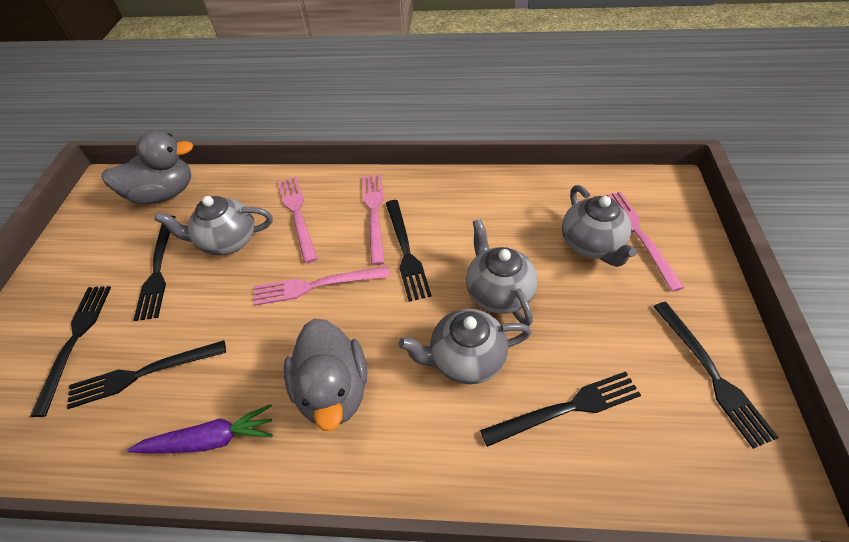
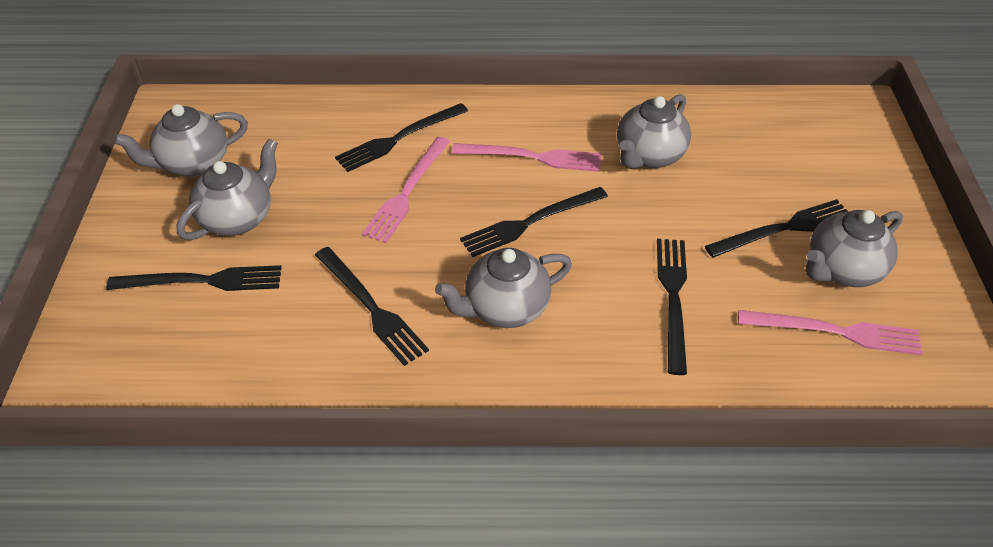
grey duck: 2 -> 0
grey teapot: 4 -> 5
pink fork: 4 -> 3
purple carrot: 1 -> 0

